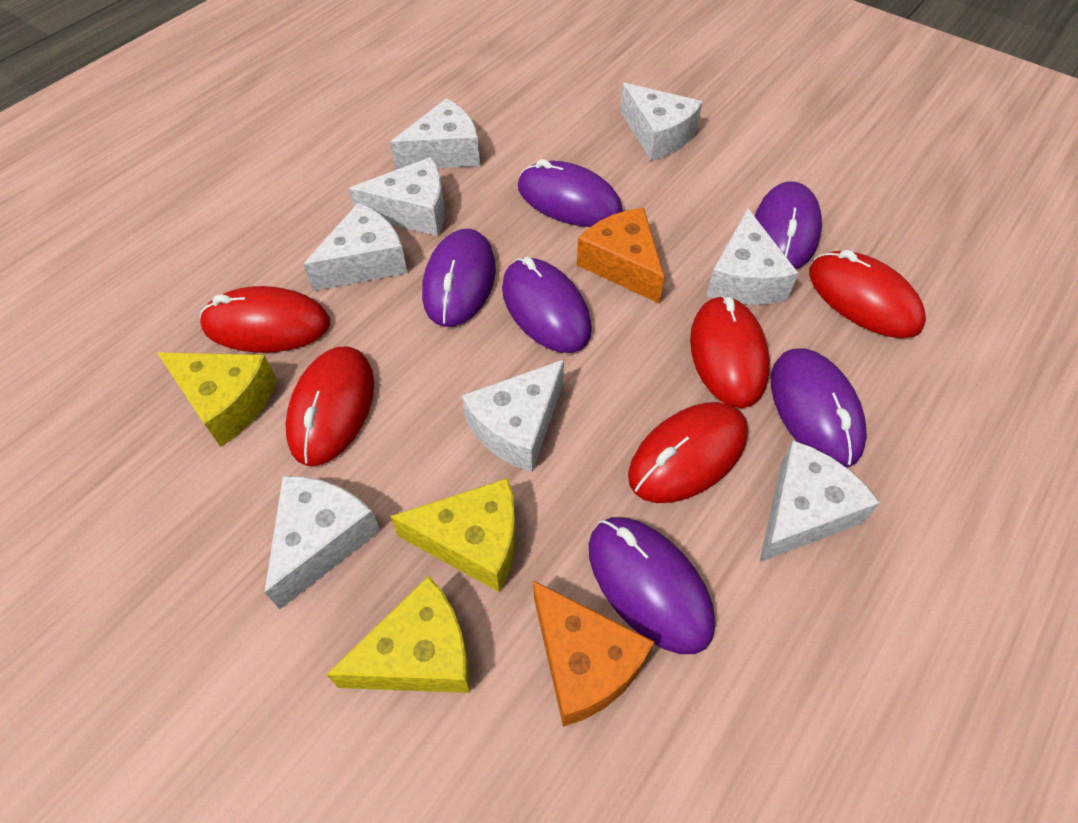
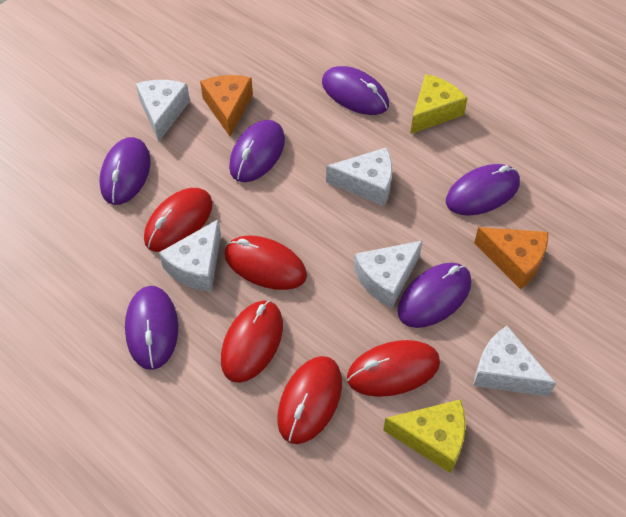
white cheese: 8 -> 5
yellow cheese: 3 -> 2

